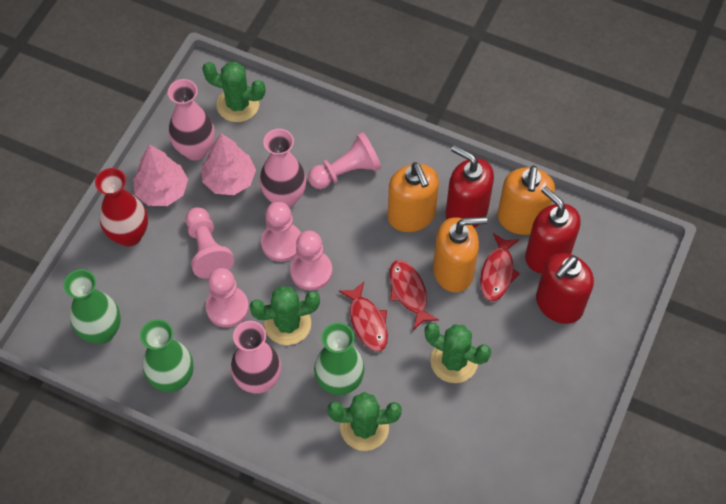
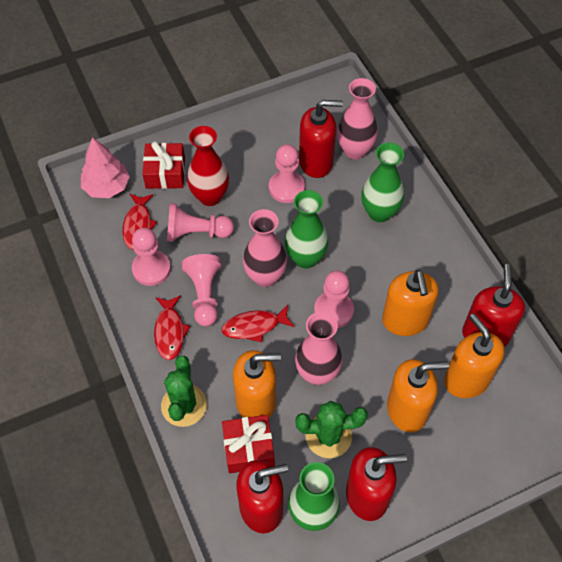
green cactus: 4 -> 2
orange soap dispenser: 3 -> 4
pink tree: 2 -> 1
red gift: 0 -> 2
red soap dispenser: 3 -> 4

